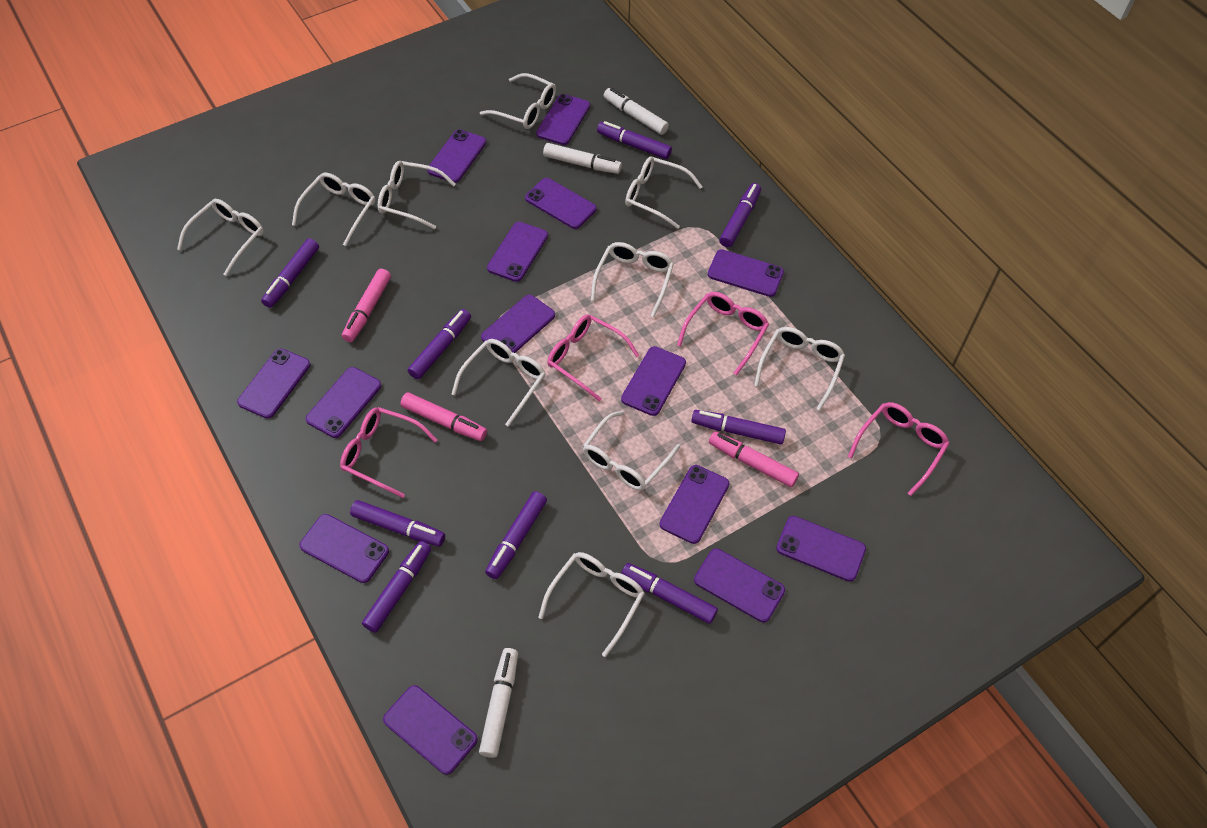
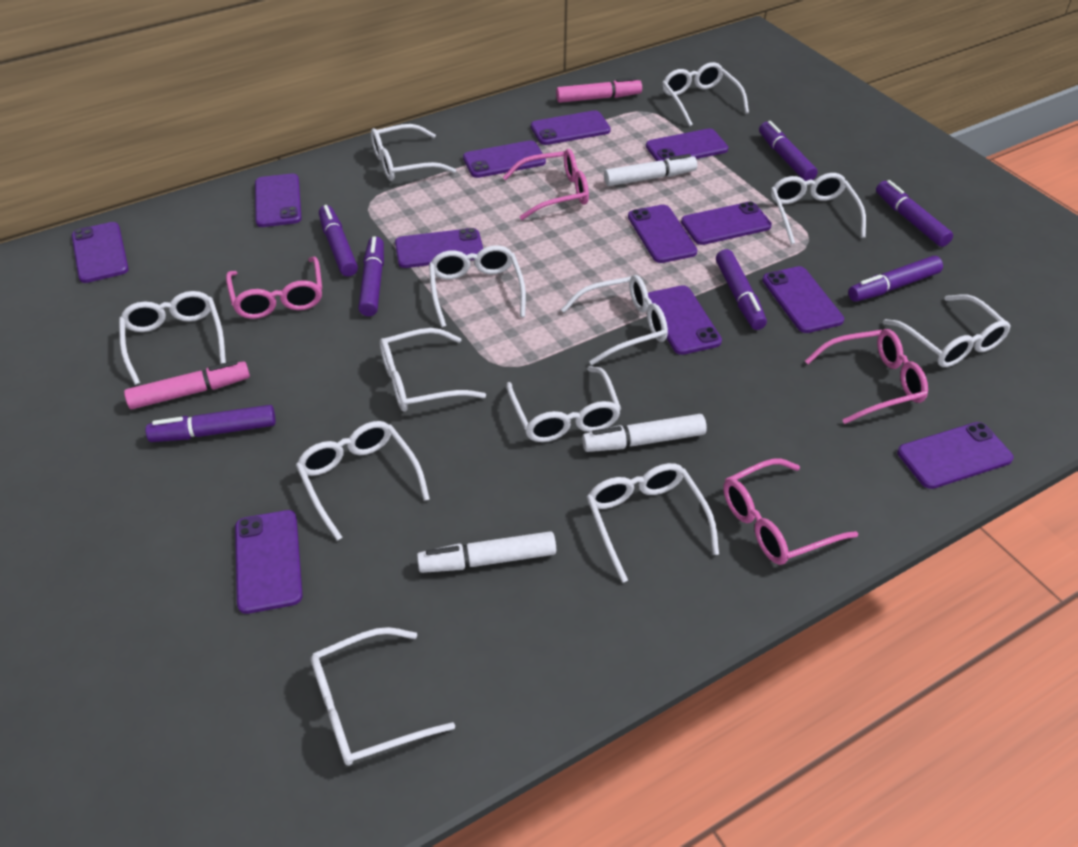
pink marker: 3 -> 2
purple marker: 9 -> 7
purple phone: 14 -> 12
white glasses: 10 -> 12

